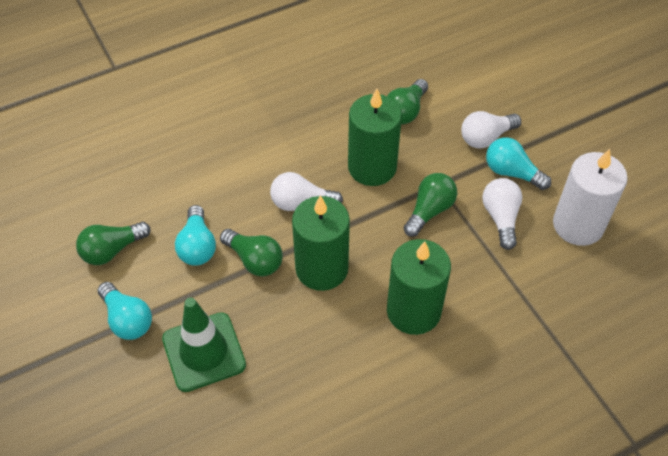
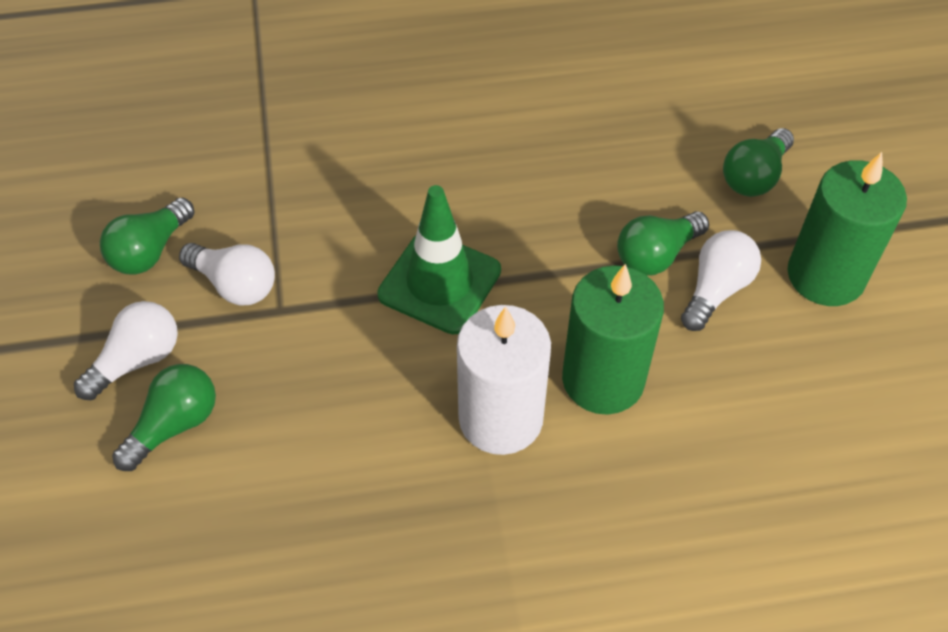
green candle: 3 -> 2
turquoise light bulb: 3 -> 0

